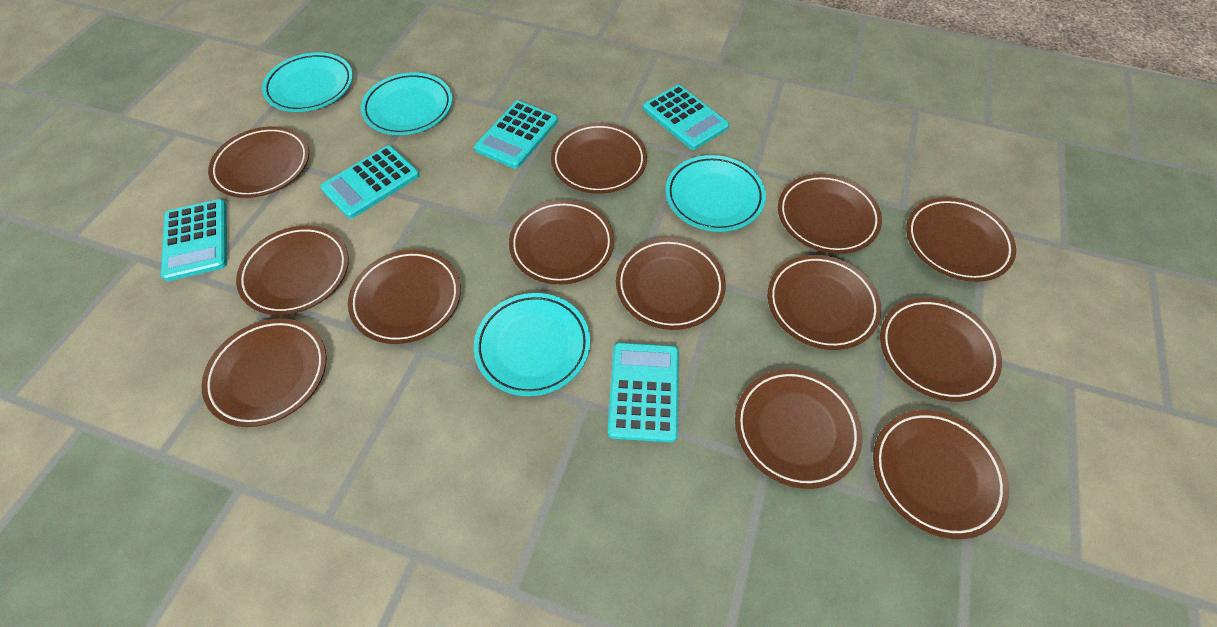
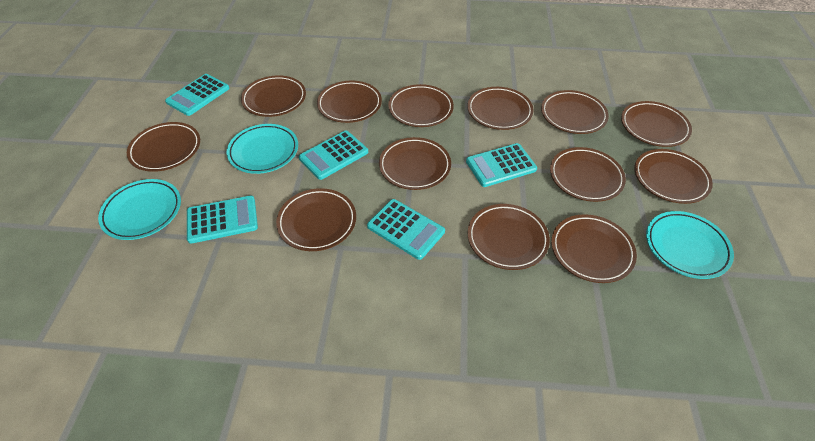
turquoise plate: 4 -> 3

